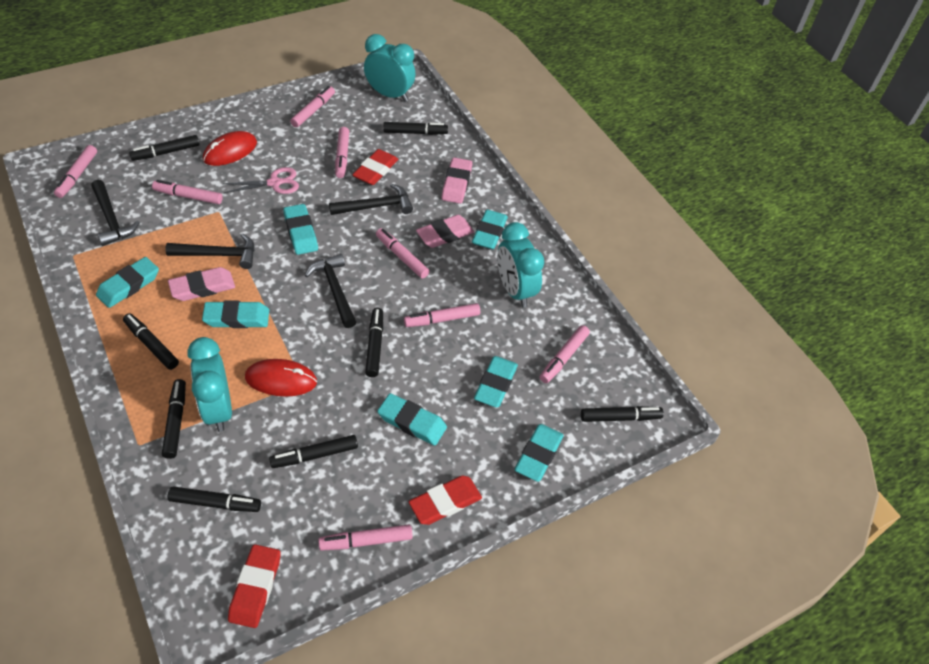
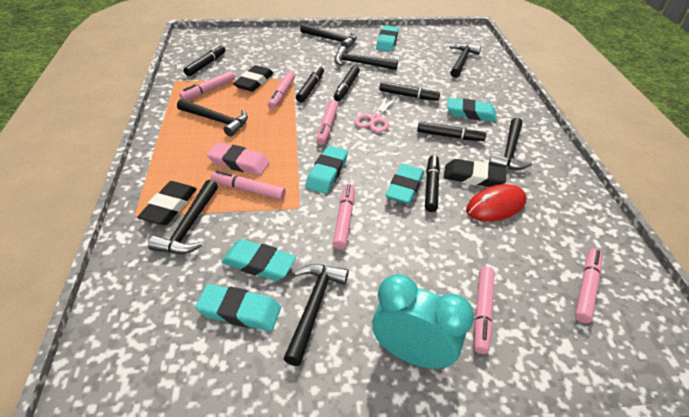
black eraser: 0 -> 3
black hammer: 4 -> 7
black marker: 8 -> 6
pink eraser: 3 -> 1
pink marker: 8 -> 7
red eraser: 3 -> 0
red mouse: 2 -> 1
turquoise clock: 3 -> 1
turquoise eraser: 7 -> 6

